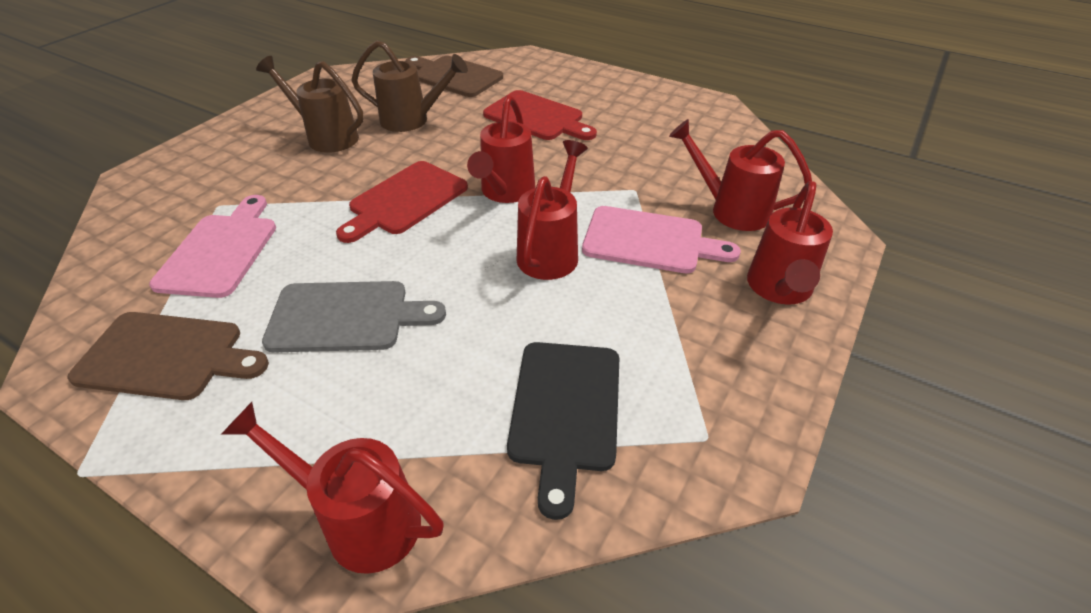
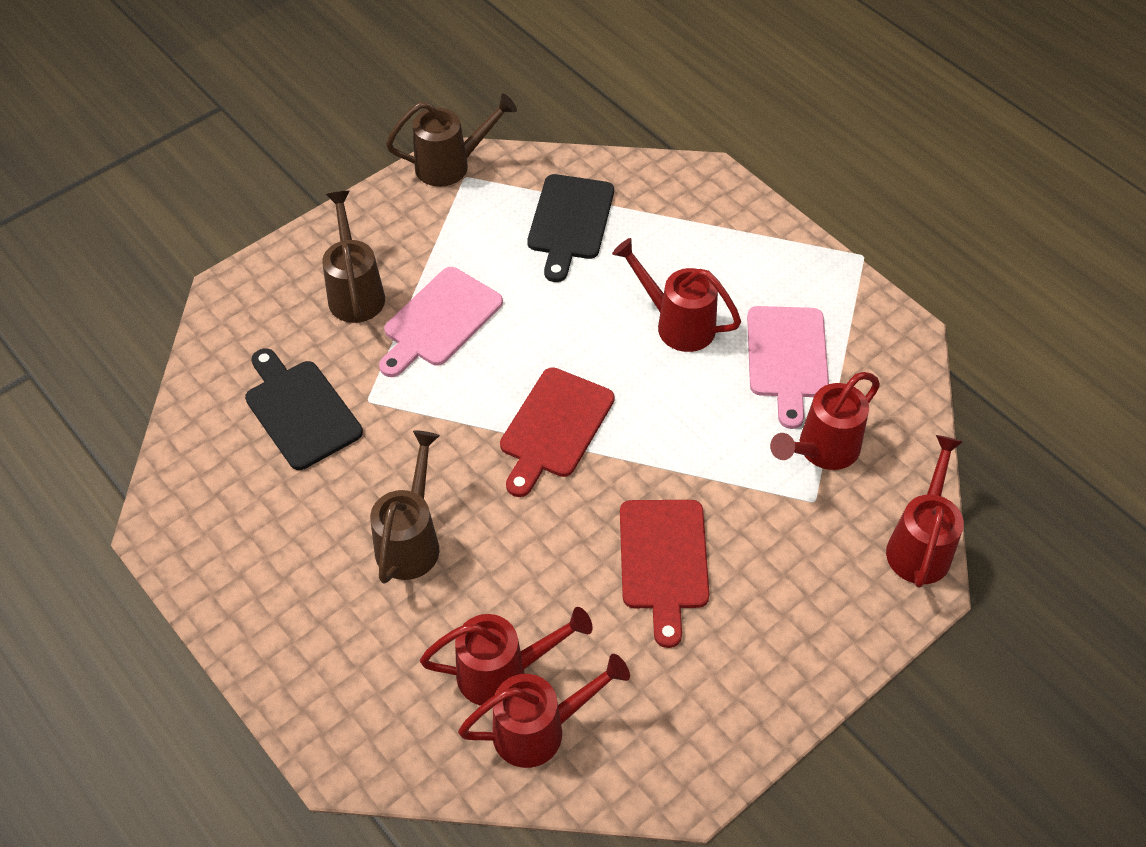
black cutting board: 1 -> 2
brown cutting board: 2 -> 0
brown watering can: 2 -> 3
grey cutting board: 1 -> 0

